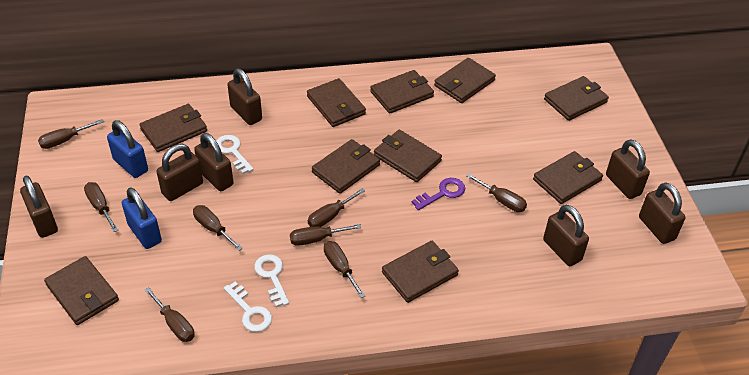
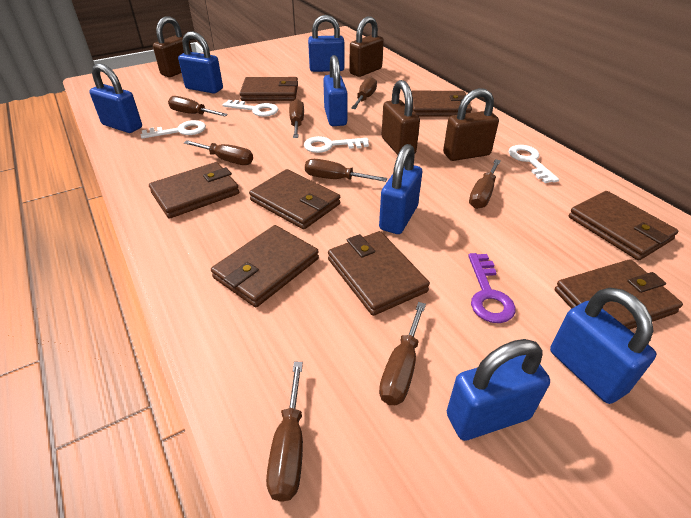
blue padlock: 2 -> 7
brown padlock: 7 -> 4
brown wallet: 10 -> 8
white key: 3 -> 4

